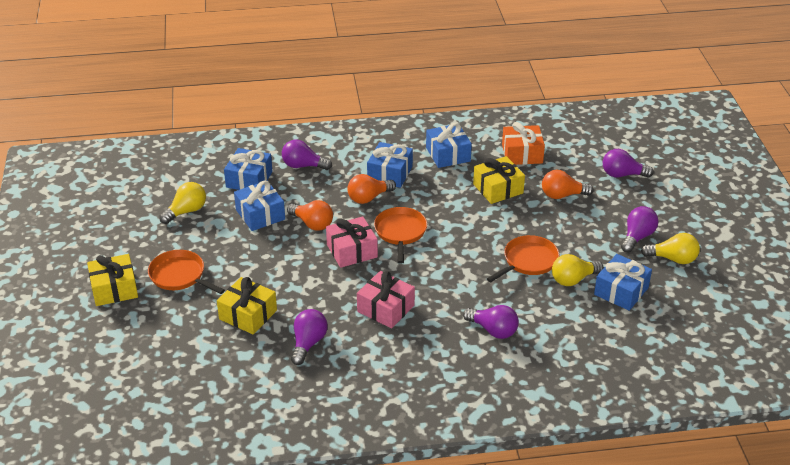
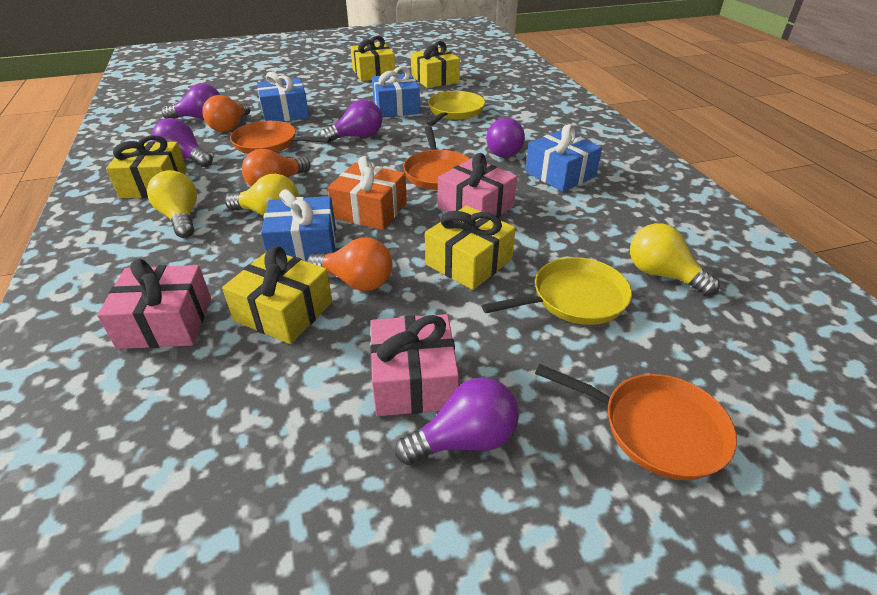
blue gift: 5 -> 4
pink gift: 2 -> 3
yellow gift: 3 -> 5
yellow pan: 0 -> 2

